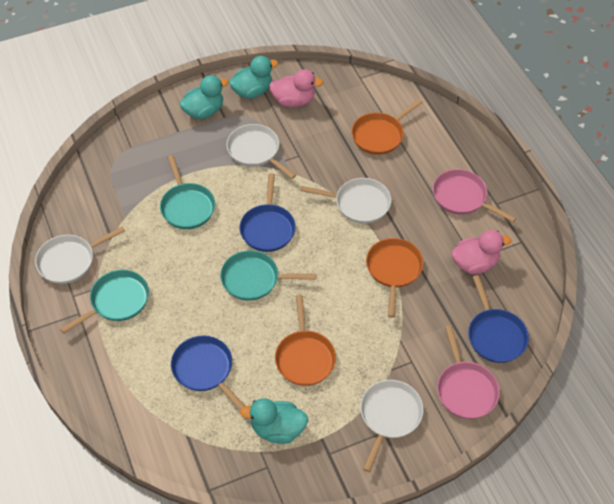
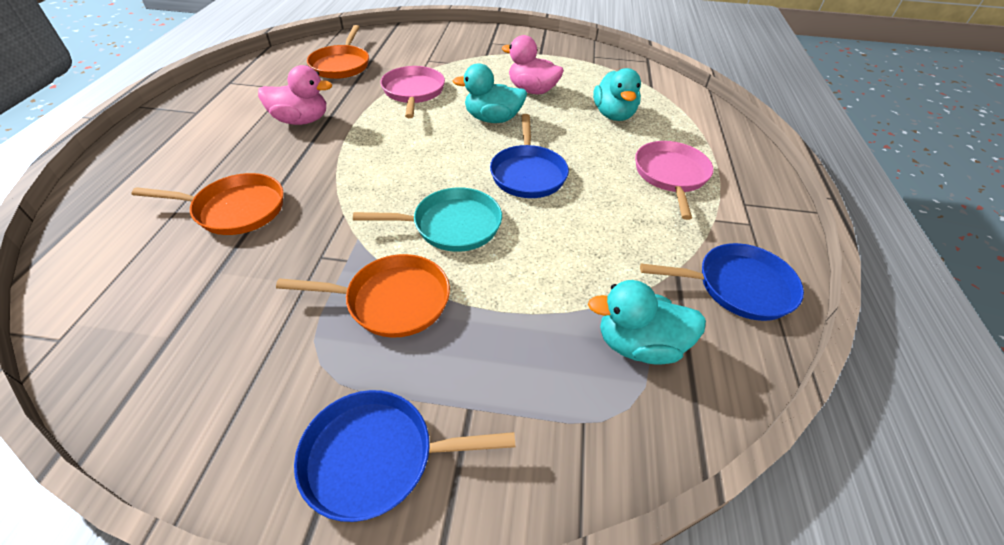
turquoise pan: 3 -> 1
white pan: 4 -> 0

